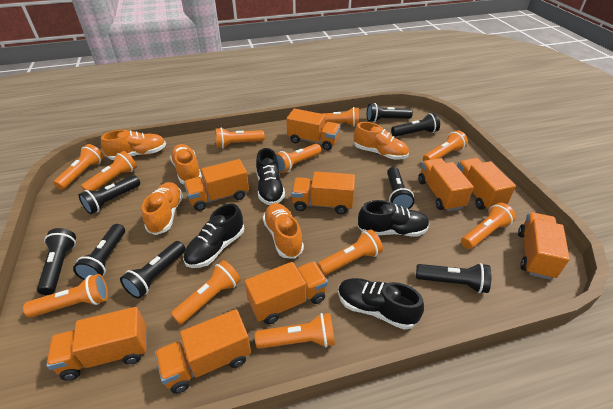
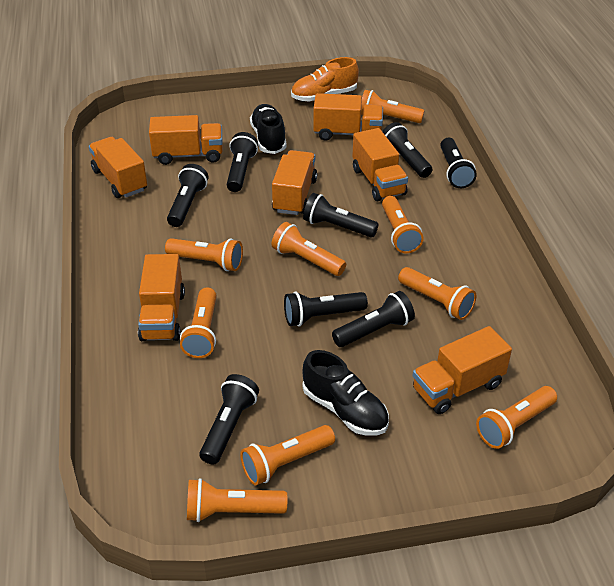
black shoe: 4 -> 2
orange flashlight: 11 -> 9
orange shoe: 5 -> 1
orange truck: 9 -> 7

